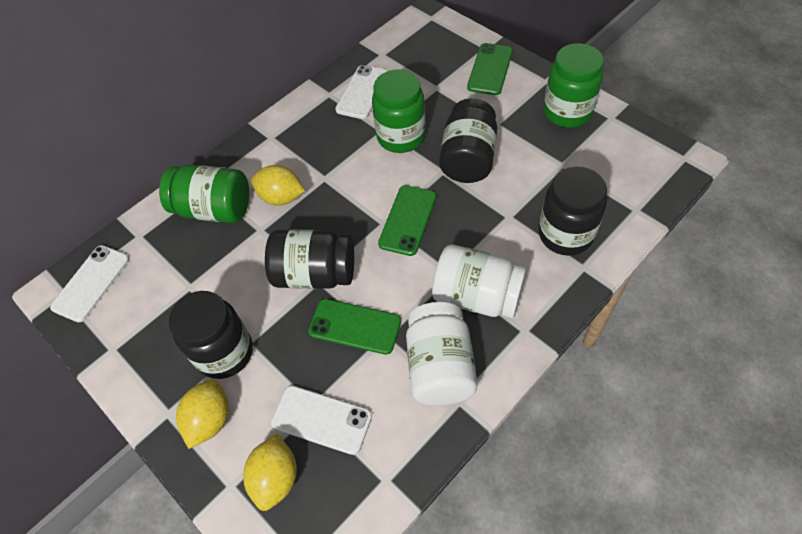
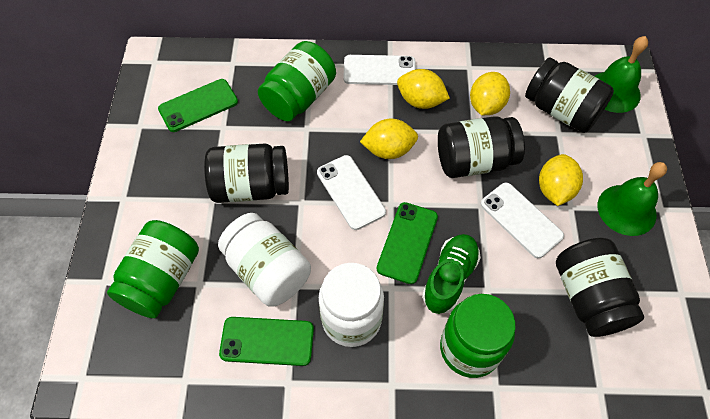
green bell: 0 -> 2
green shoe: 0 -> 1
yellow lemon: 3 -> 4

